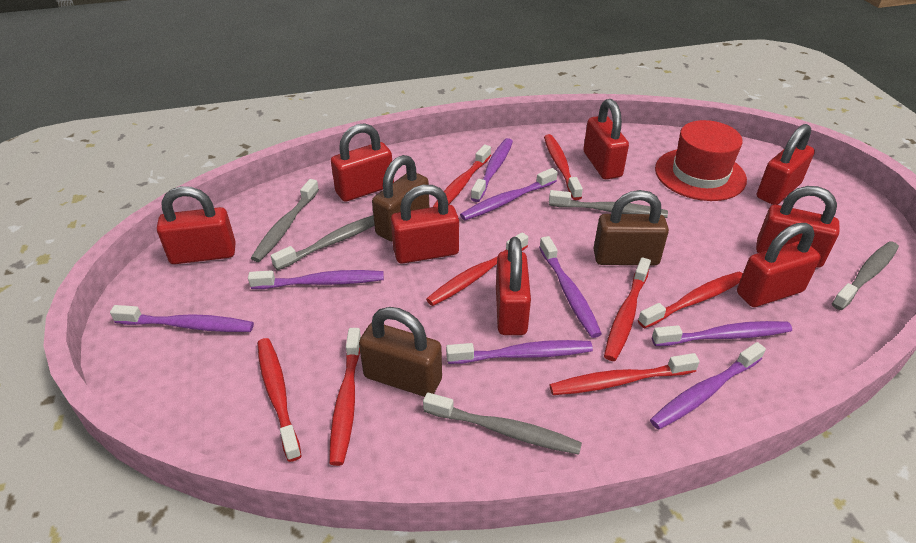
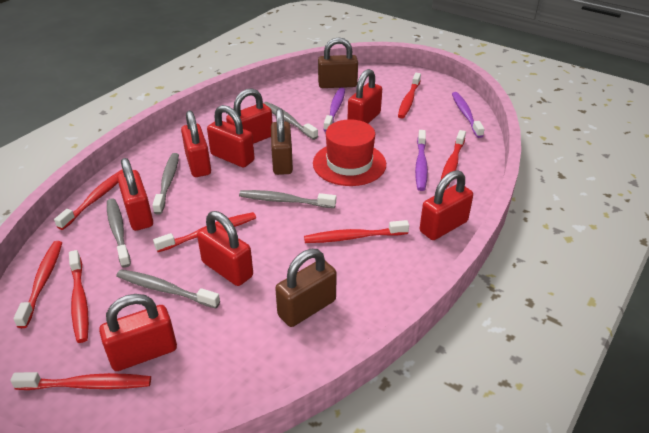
purple toothbrush: 8 -> 3

